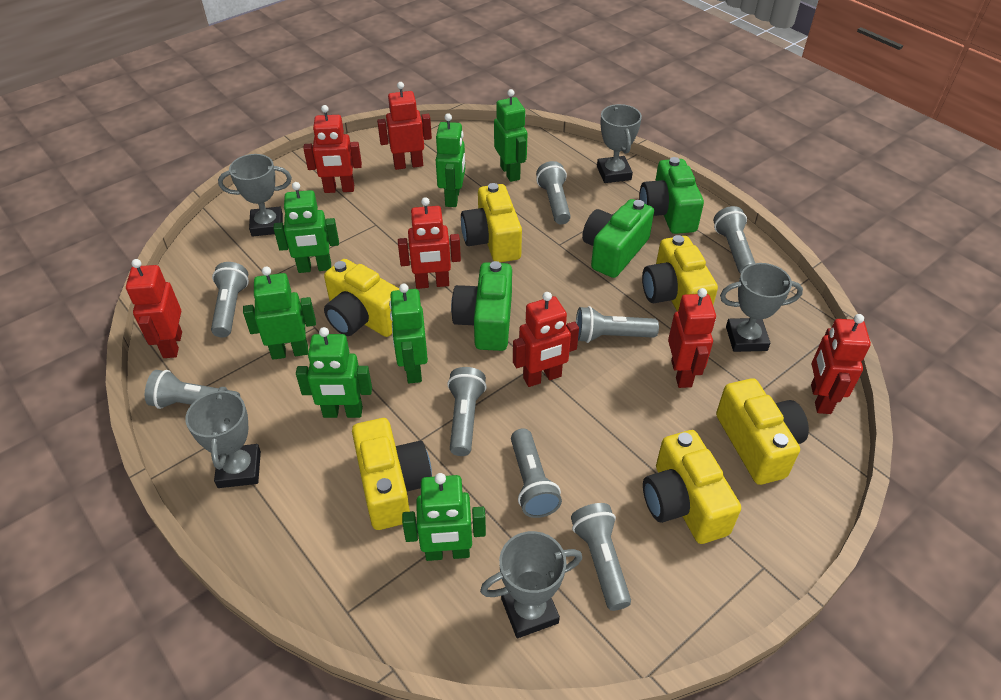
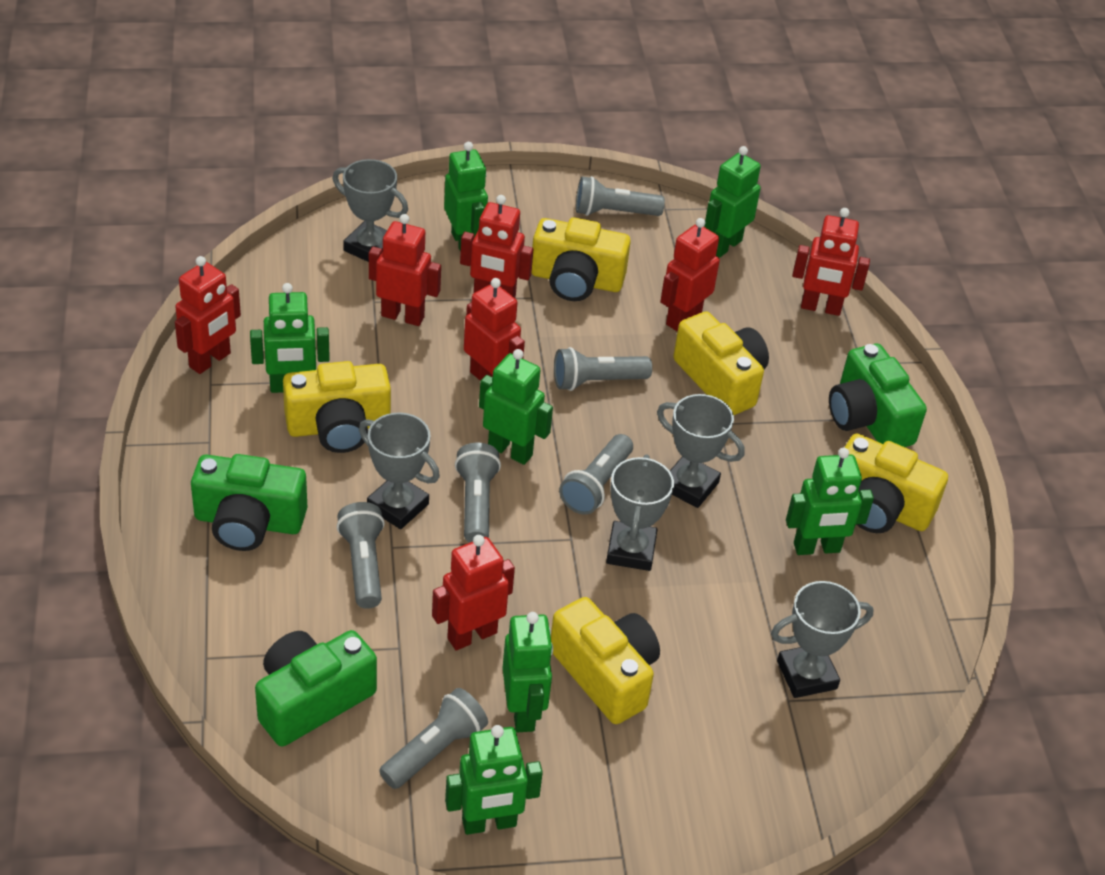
grey flashlight: 8 -> 6
yellow camera: 6 -> 5

